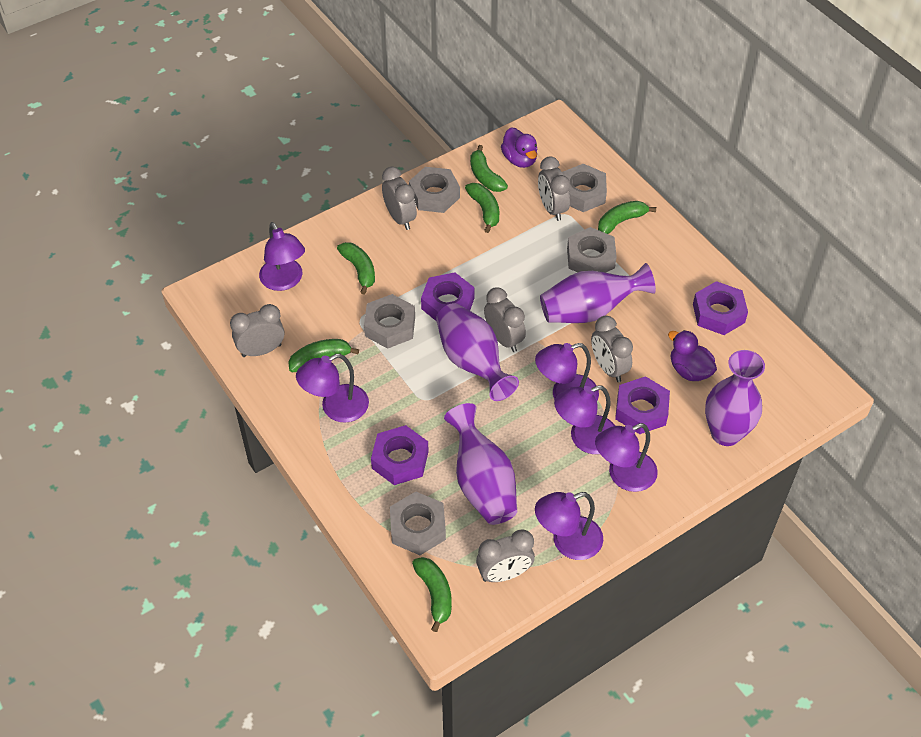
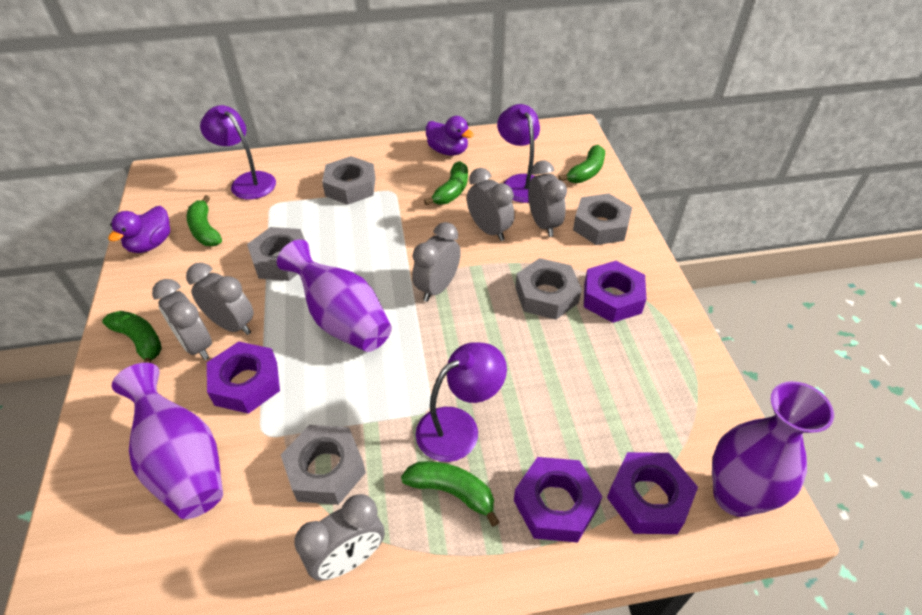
green banana: 6 -> 5
purple lamp: 6 -> 3
purple vase: 4 -> 3

